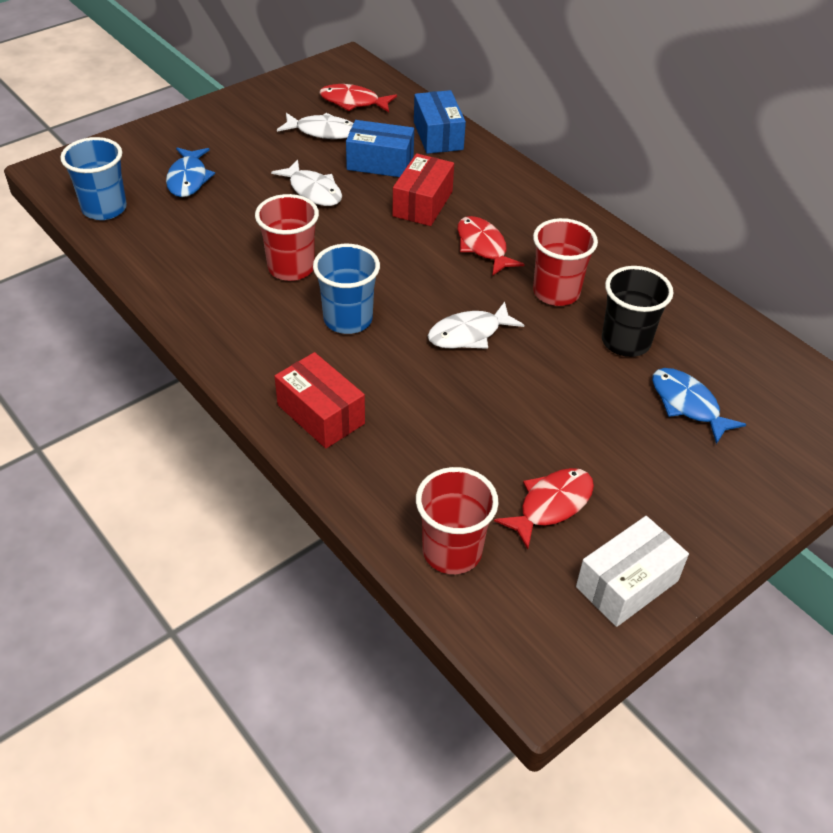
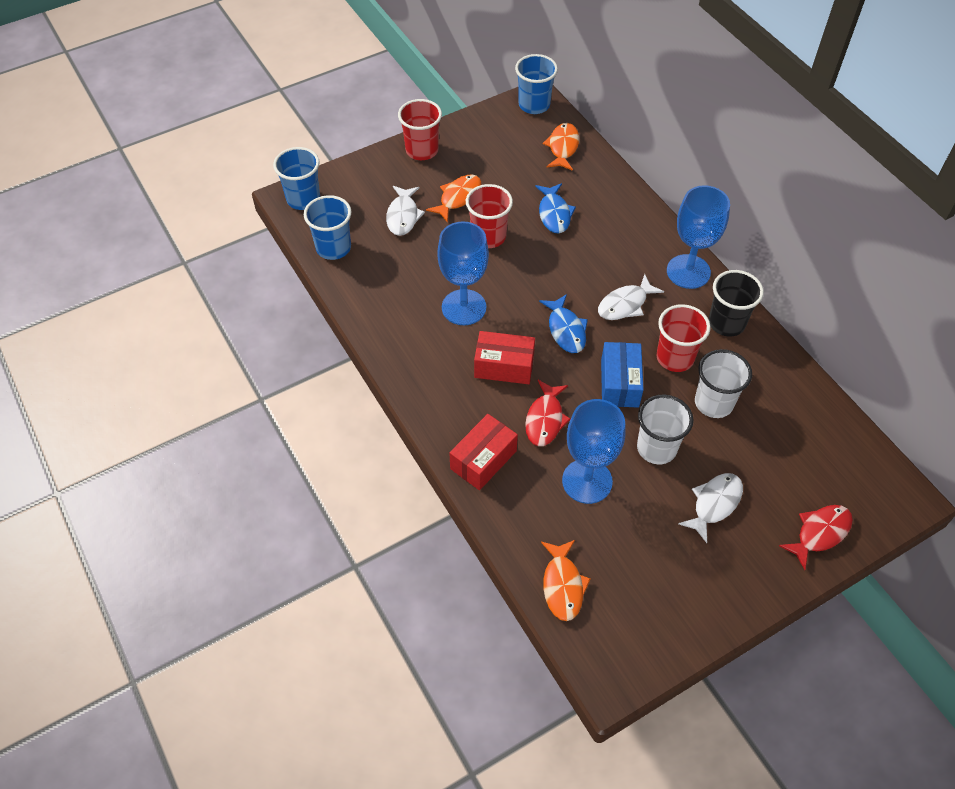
blue box: 2 -> 1
blue cup: 2 -> 3
blue goblet: 0 -> 3
orange fish: 0 -> 3
red fish: 3 -> 2
white box: 1 -> 0
white cup: 0 -> 2

